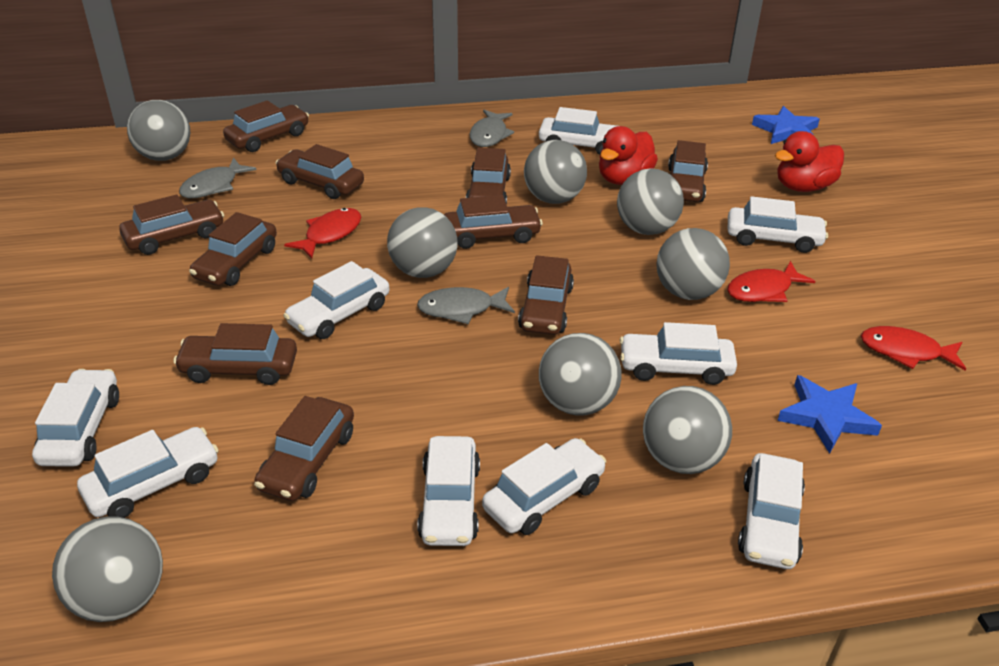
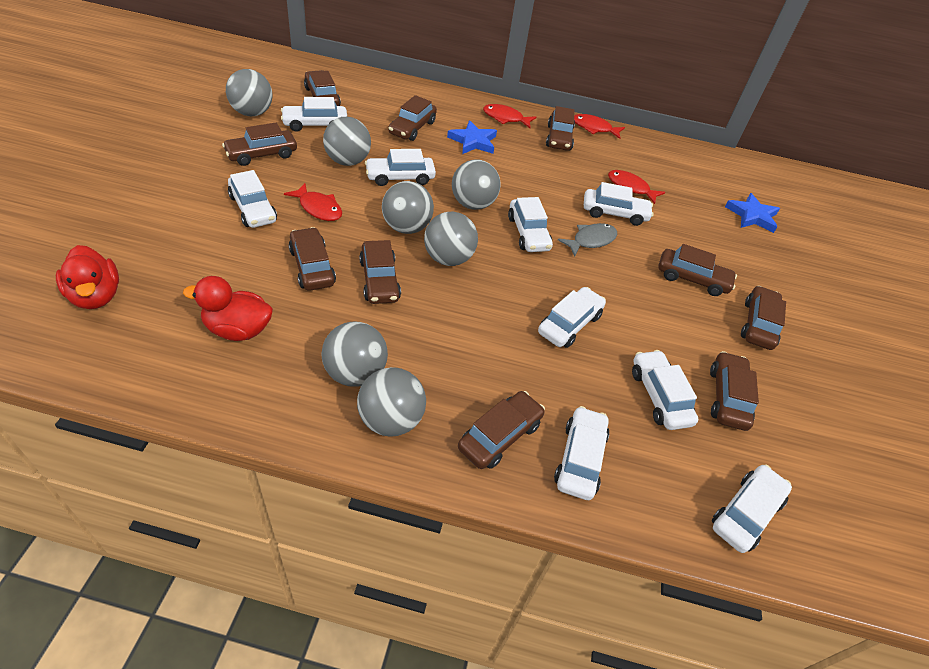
grey ball: 8 -> 7
grey fish: 3 -> 1
red fish: 3 -> 4

